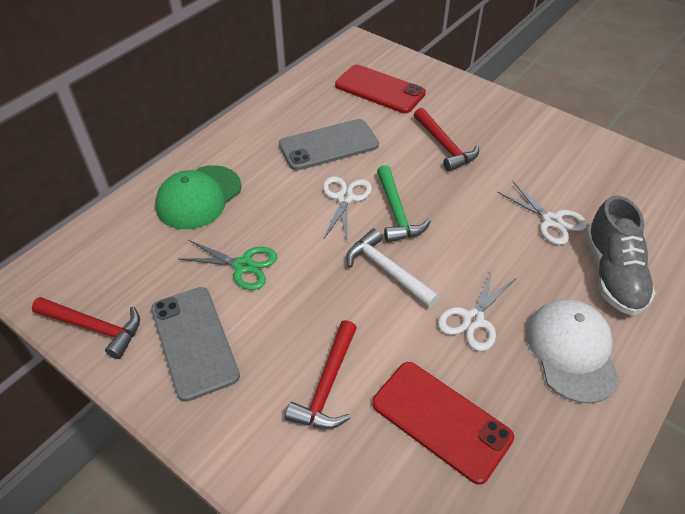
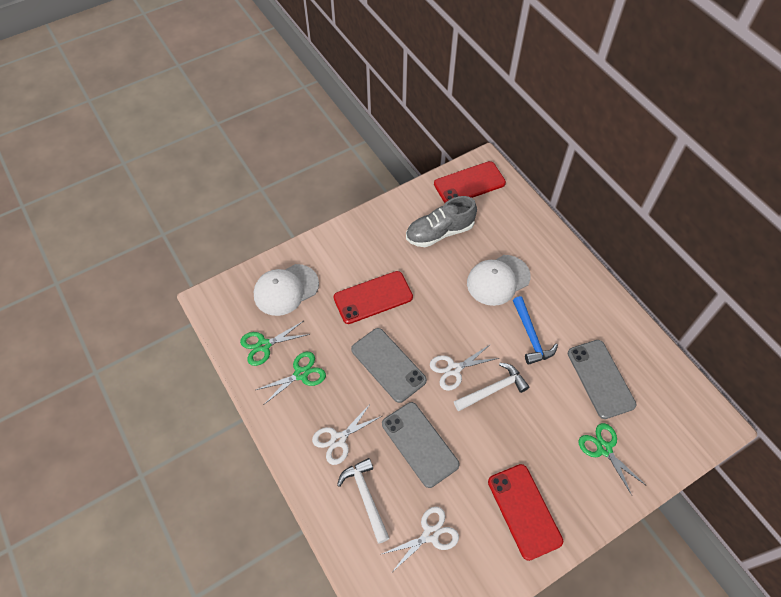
blue hammer: 0 -> 1
green cap: 1 -> 0
green hammer: 1 -> 0
green scissors: 1 -> 3
grey phone: 2 -> 3
red hammer: 3 -> 0
red phone: 2 -> 3
white cap: 1 -> 2
white hammer: 1 -> 2

